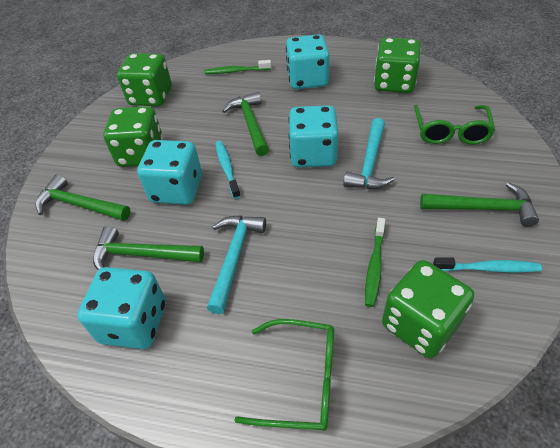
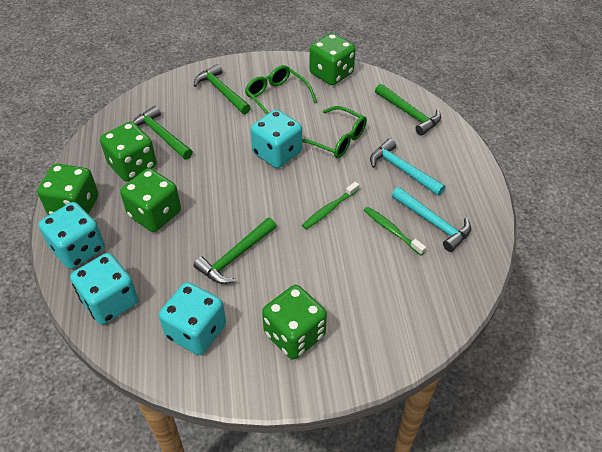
green dice: 4 -> 5
turquoise toothbrush: 2 -> 0

